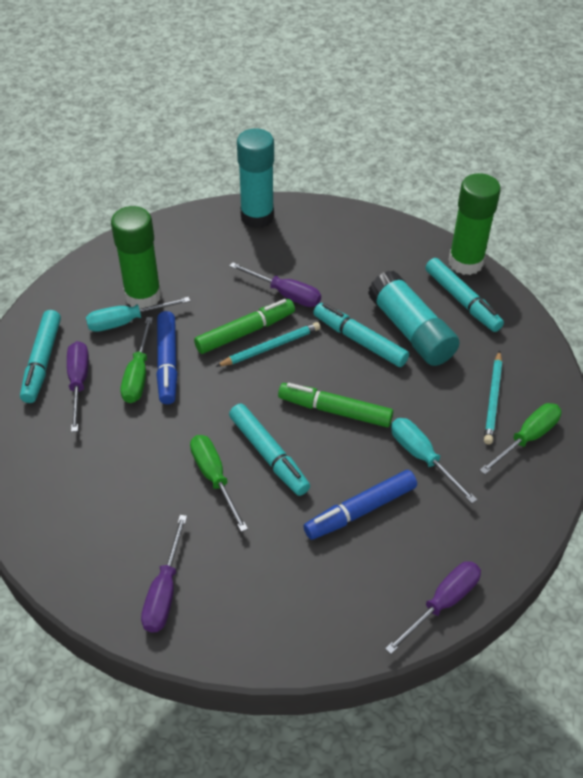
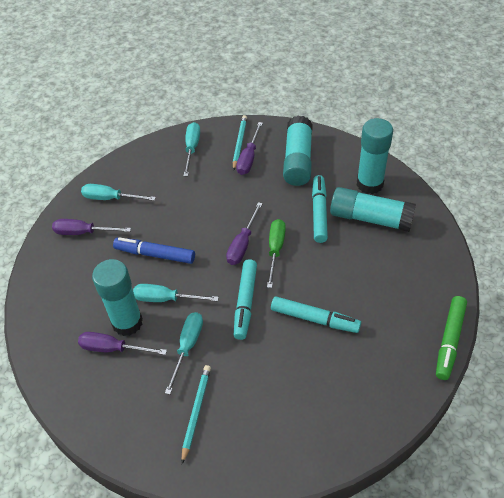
blue marker: 2 -> 1
green glue stick: 2 -> 0
green marker: 2 -> 1
green screwdriver: 3 -> 1
turquoise glue stick: 2 -> 4
turquoise marker: 4 -> 3
turquoise screwdriver: 2 -> 4

